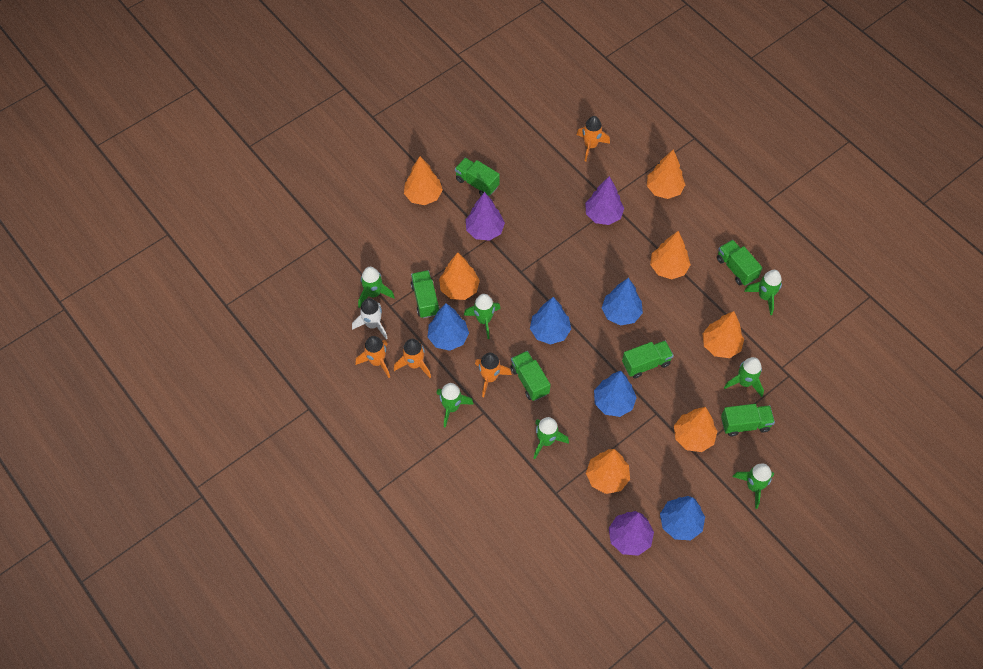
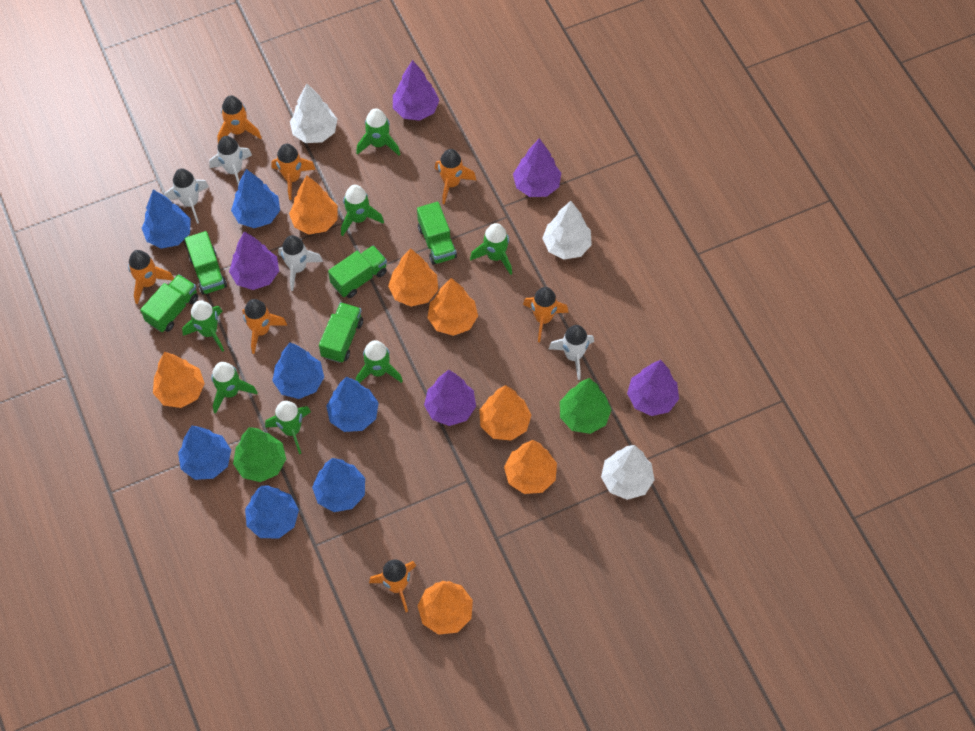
blue tree: 5 -> 7
green tree: 0 -> 2
green truck: 6 -> 5
orange rocket: 4 -> 7
purple tree: 3 -> 5
white rocket: 1 -> 4
white tree: 0 -> 3

